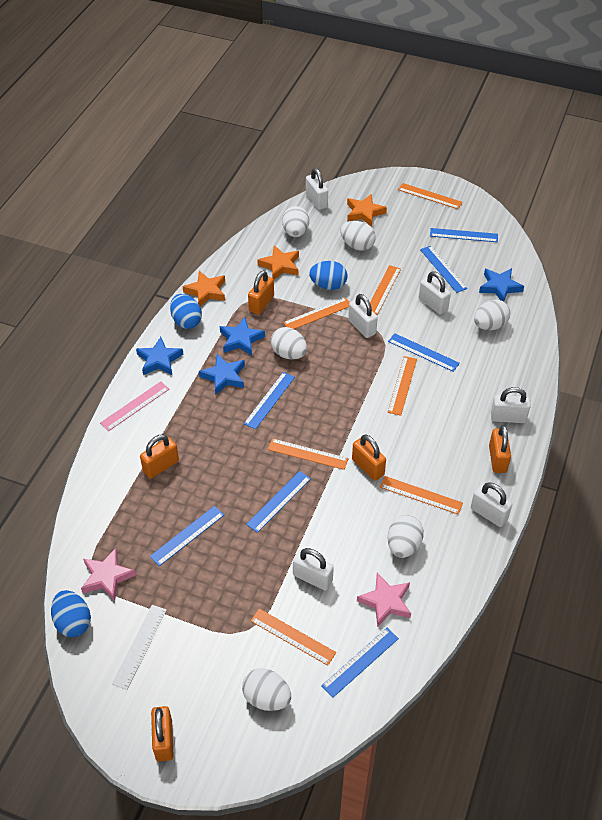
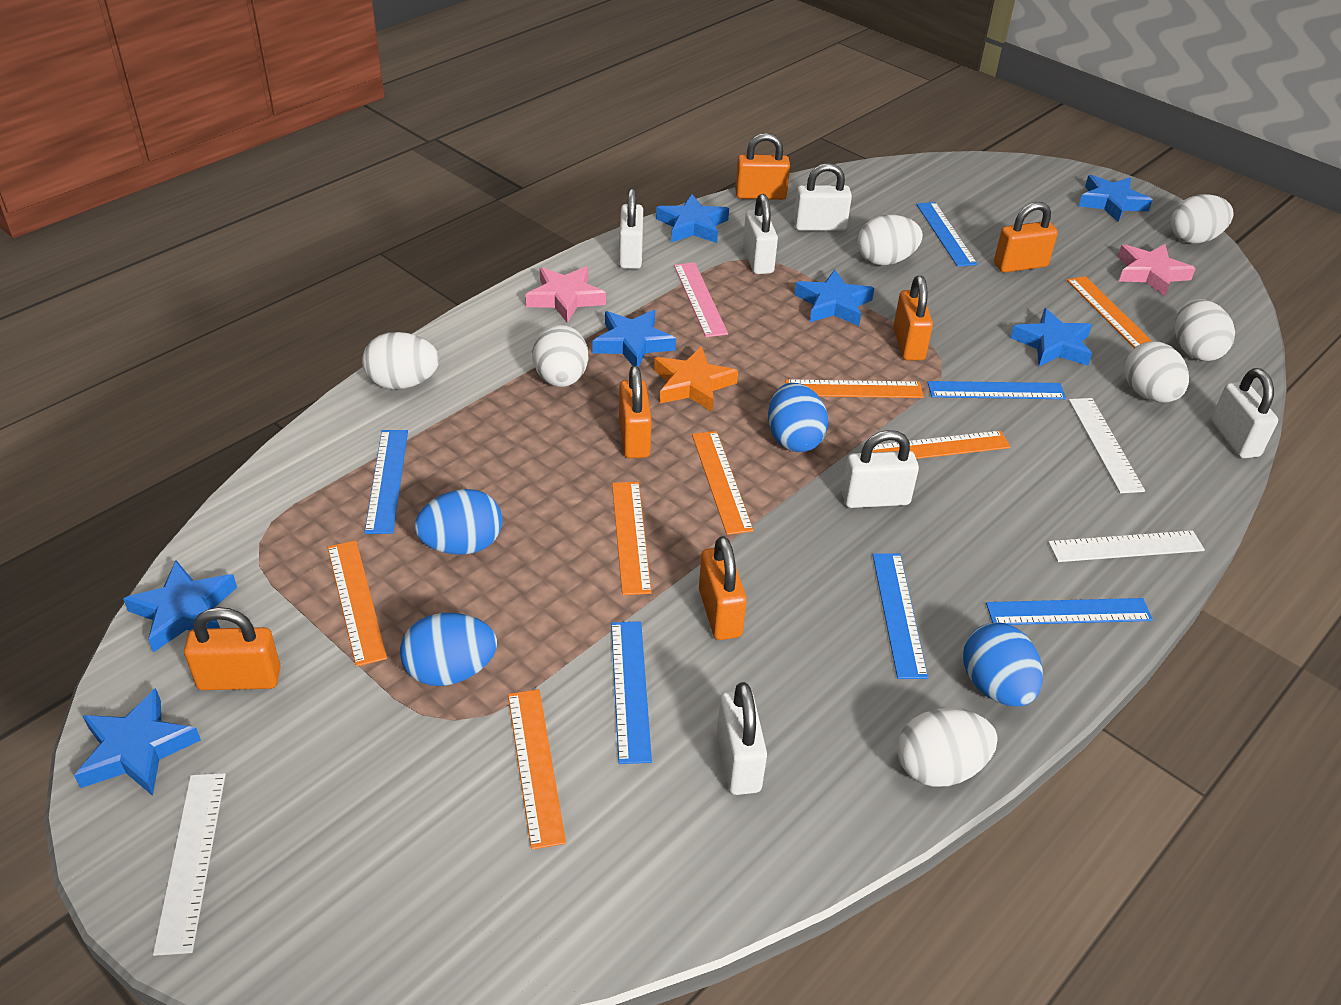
blue egg: 3 -> 4
blue ruler: 7 -> 6
blue star: 4 -> 7
orange padlock: 5 -> 6
orange star: 3 -> 1
white egg: 6 -> 7
white ruler: 1 -> 3

